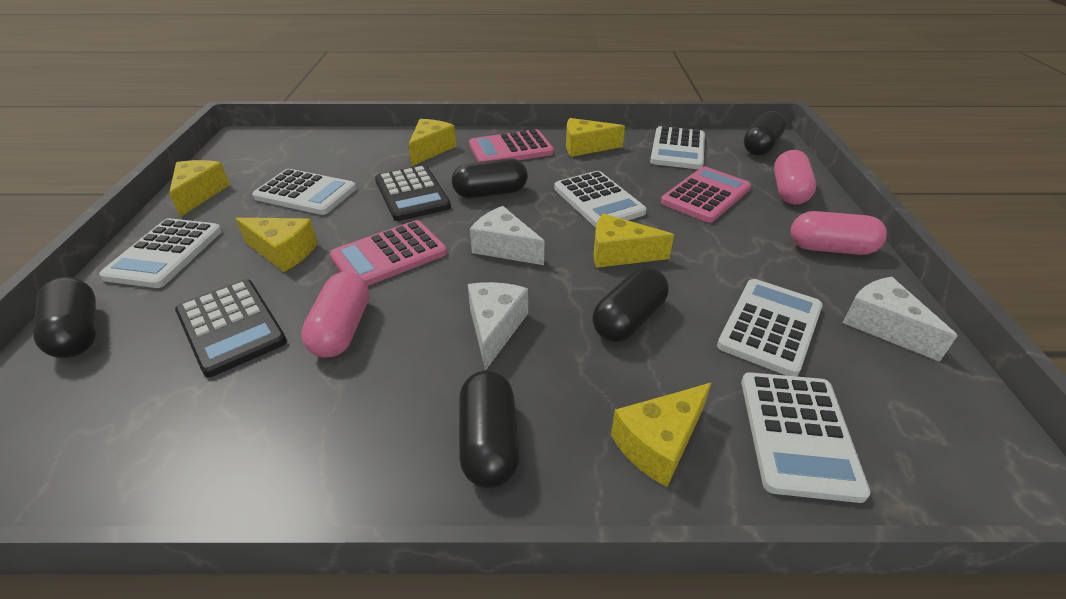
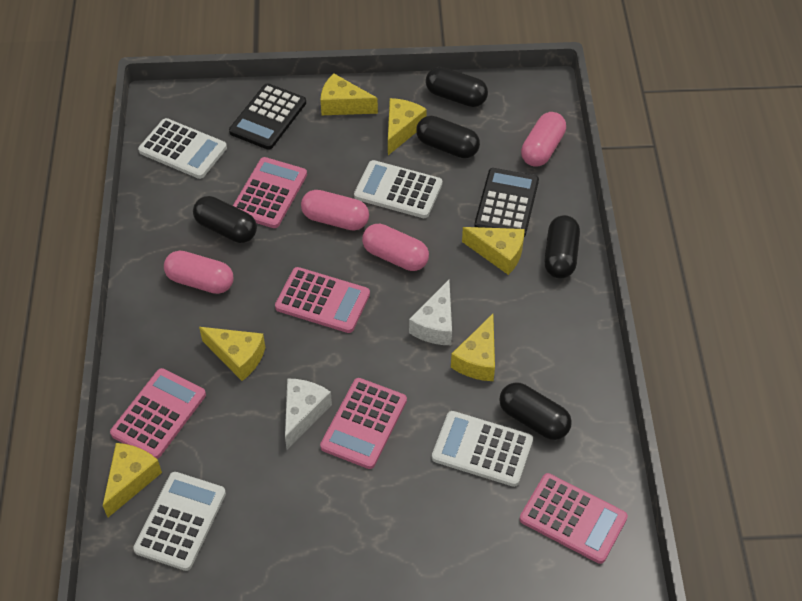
pink calculator: 3 -> 5
pink capsule: 3 -> 4
white calculator: 6 -> 4
white cheese: 3 -> 2

